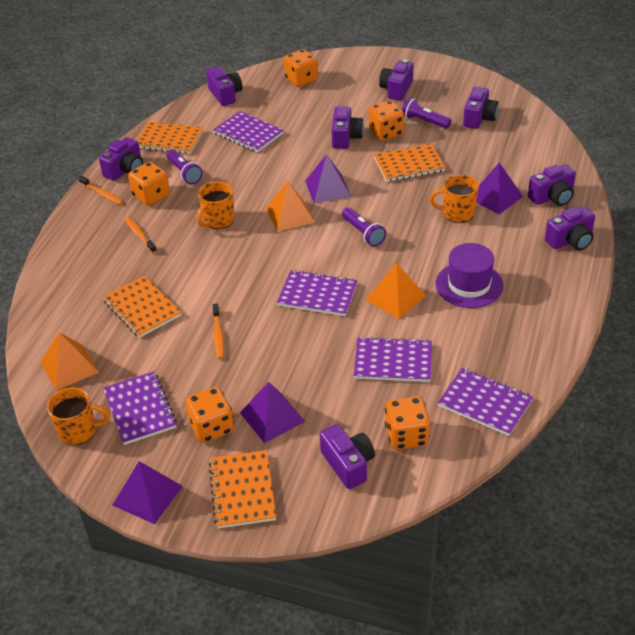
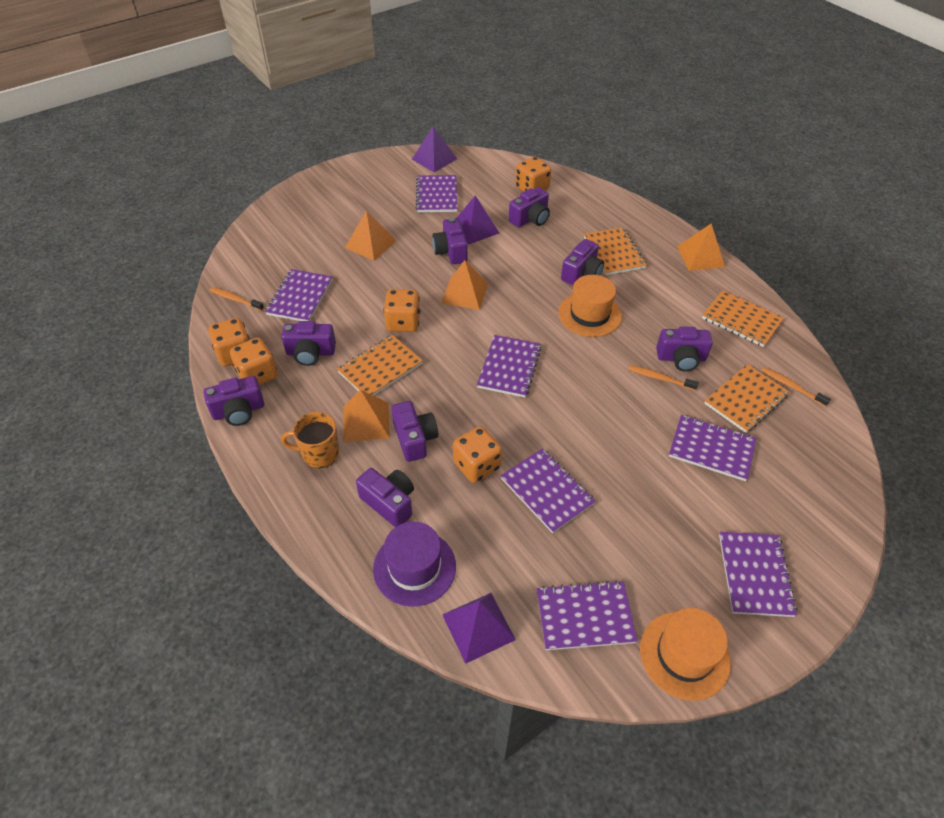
orange hat: 0 -> 2
orange mug: 3 -> 1
orange pyramid: 3 -> 4
purple flashlight: 3 -> 0
purple notebook: 5 -> 7
purple pyramid: 4 -> 3

